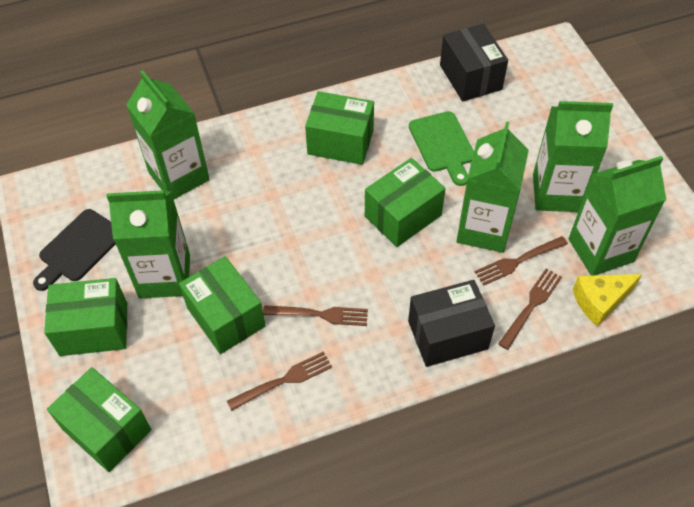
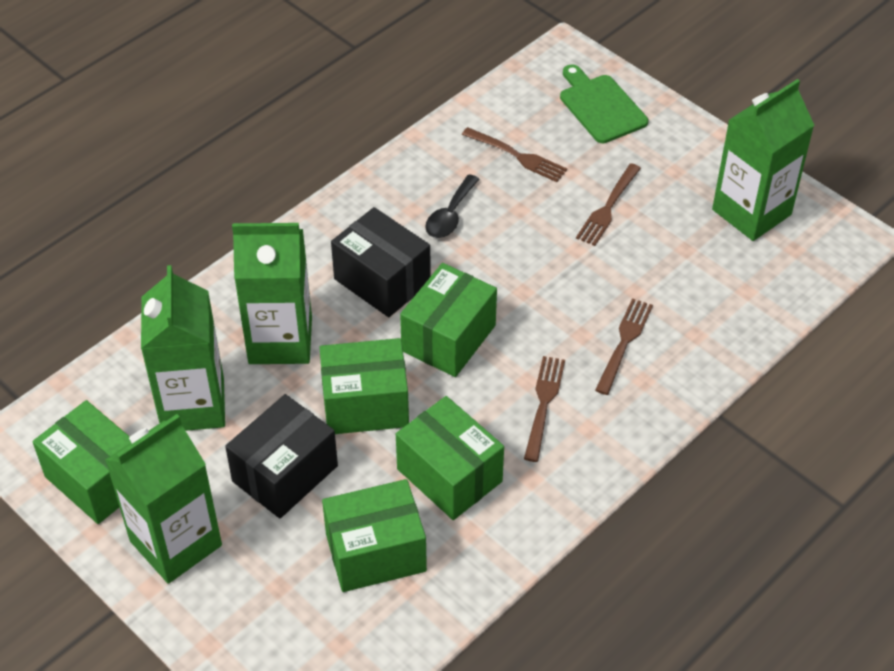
black cutting board: 1 -> 0
black spoon: 0 -> 1
green carton: 5 -> 4
yellow cheese: 1 -> 0

